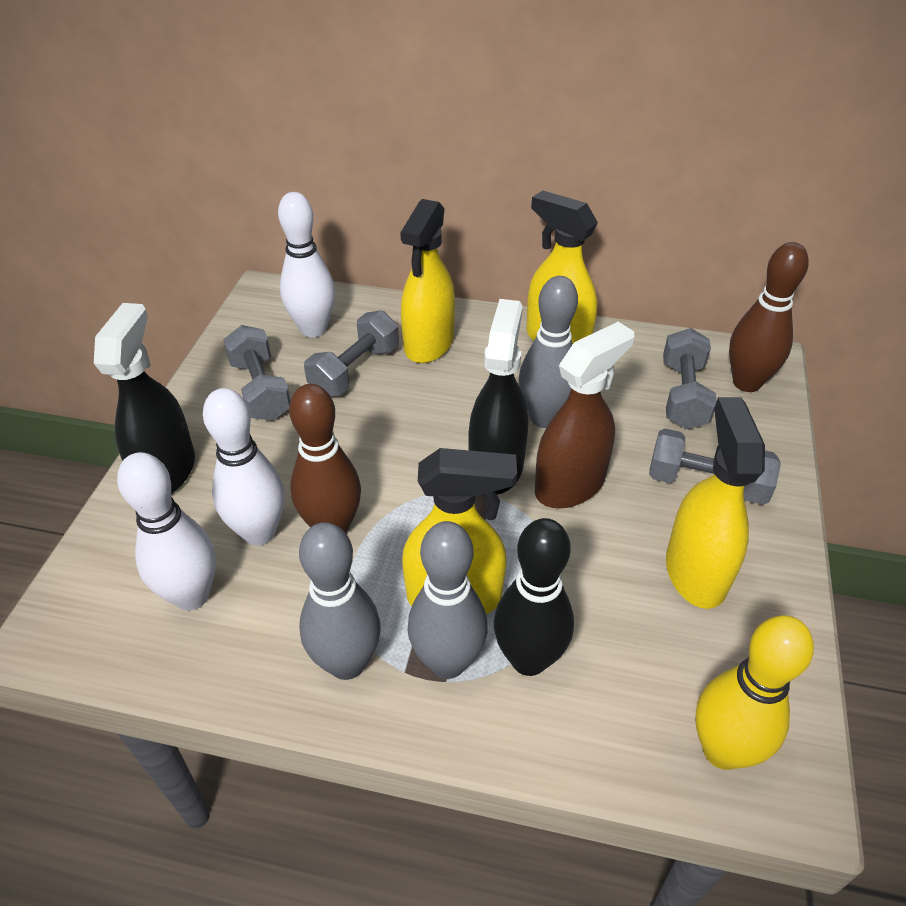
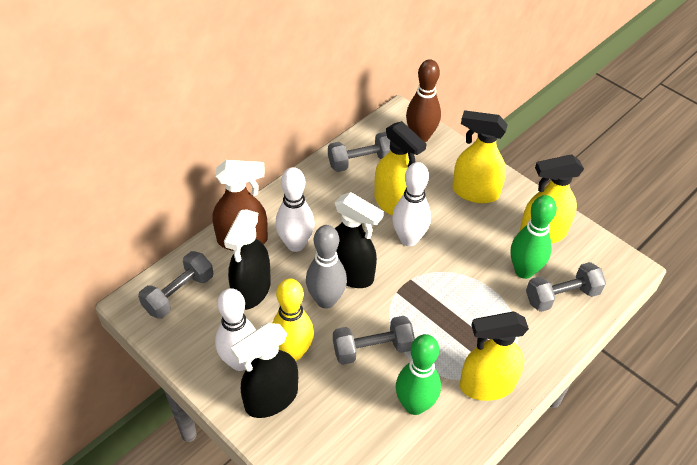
black bowling pin: 1 -> 0
black spray bottle: 2 -> 3
brown bowling pin: 2 -> 1
green bowling pin: 0 -> 2
grey bowling pin: 3 -> 1

